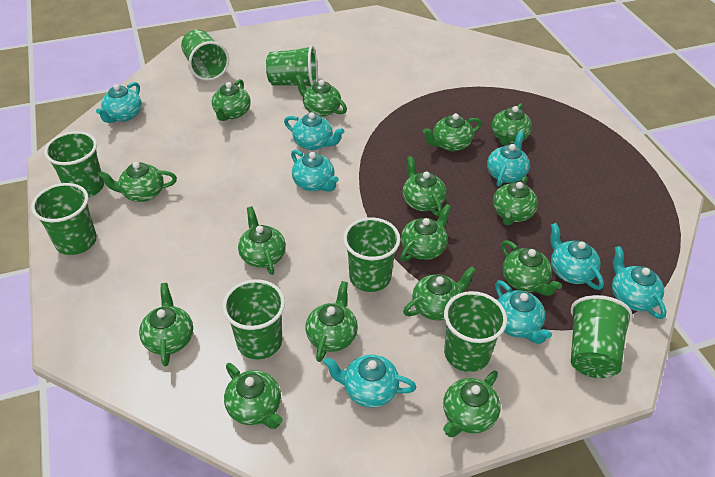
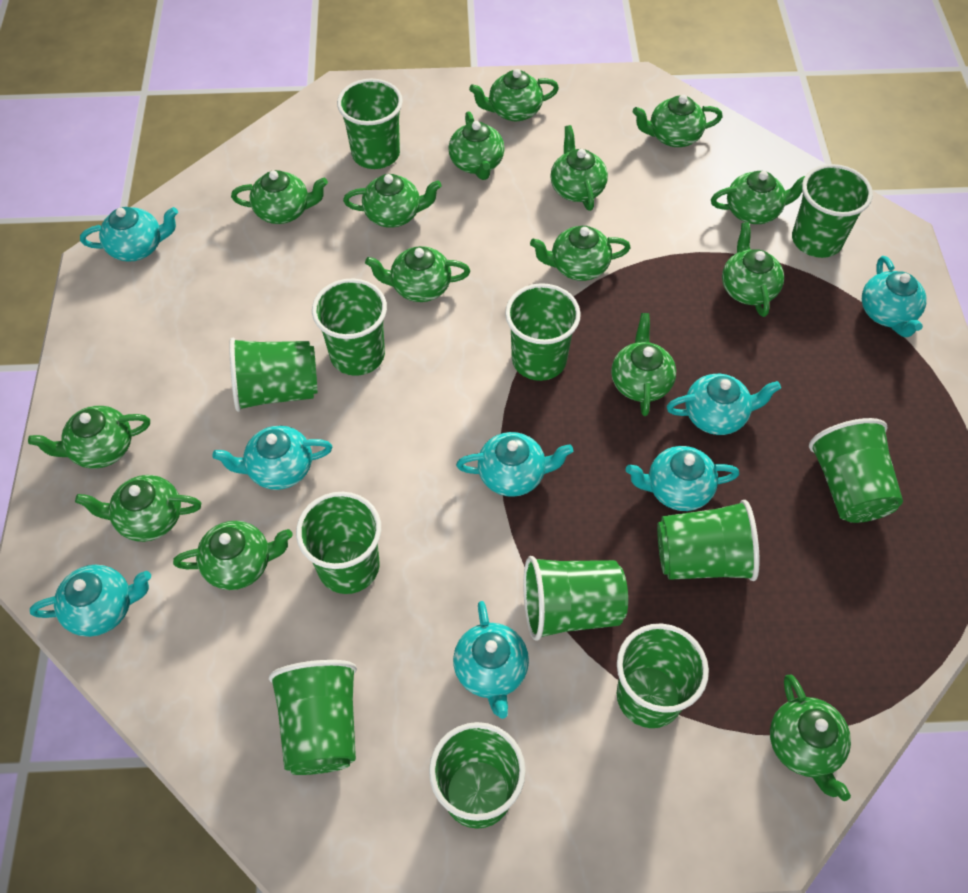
green cup: 8 -> 12

